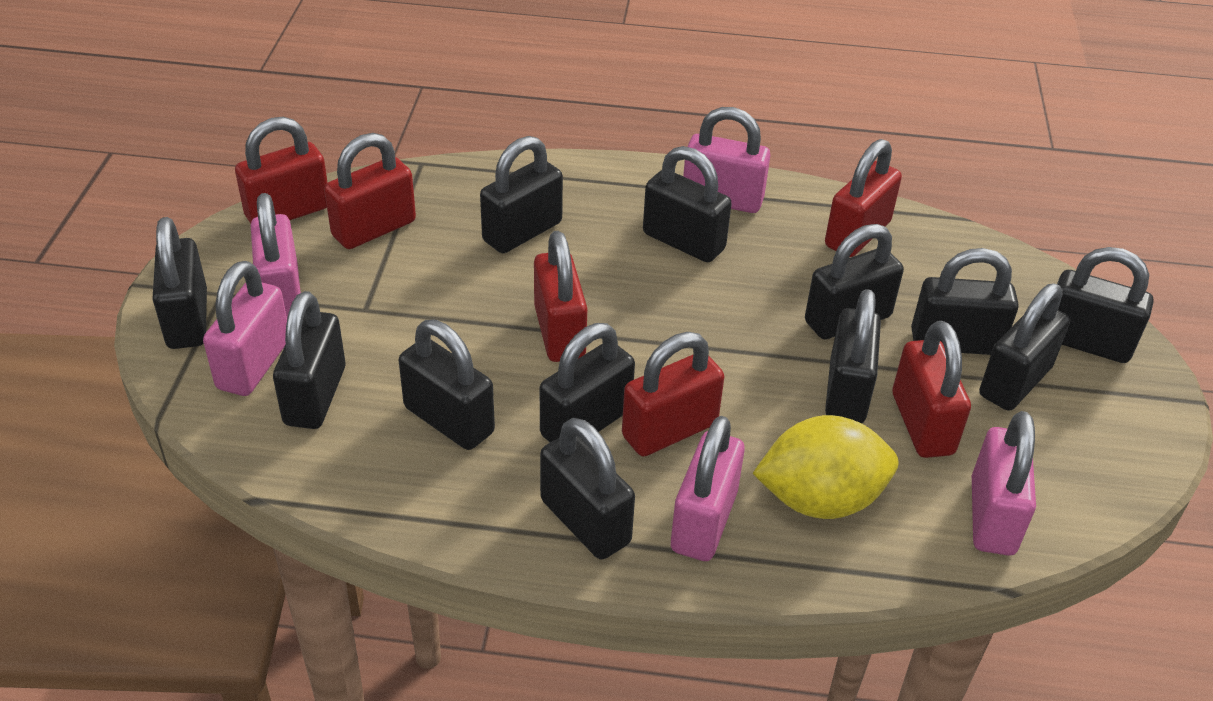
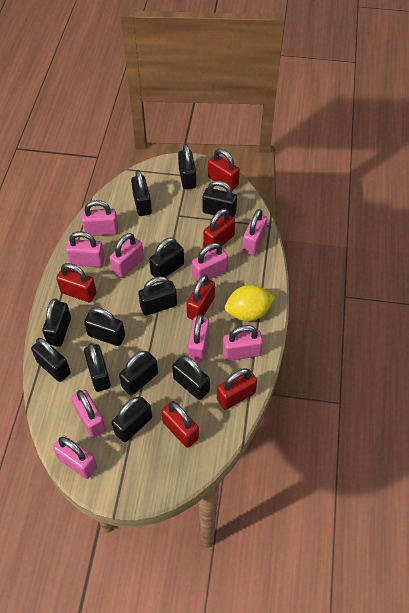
pink padlock: 5 -> 9

